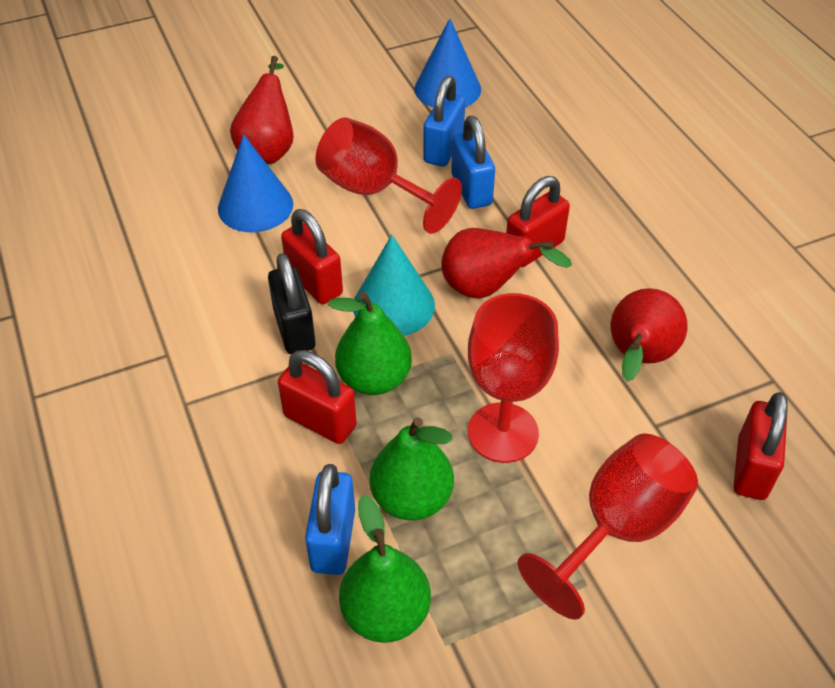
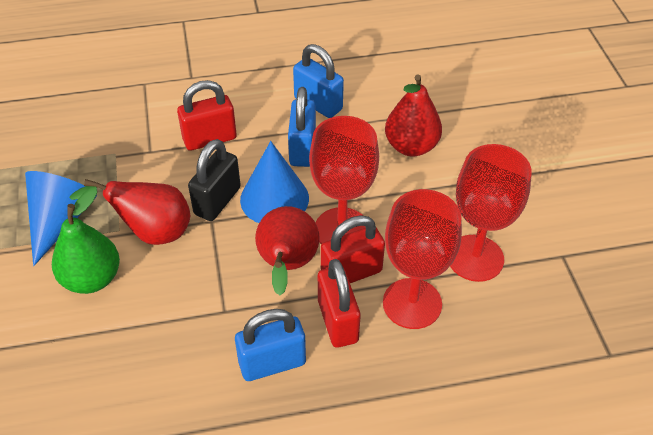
green pear: 3 -> 1
red padlock: 4 -> 3
turquoise cone: 1 -> 0

